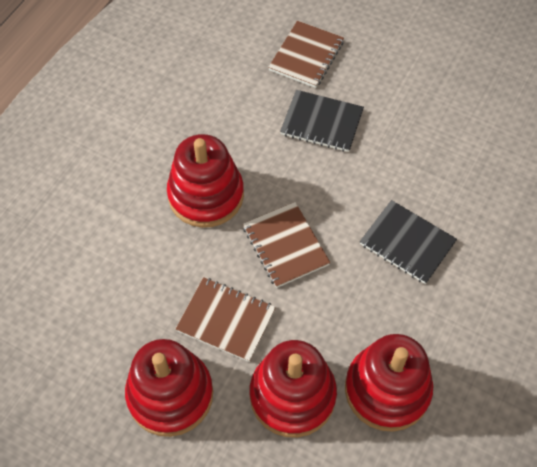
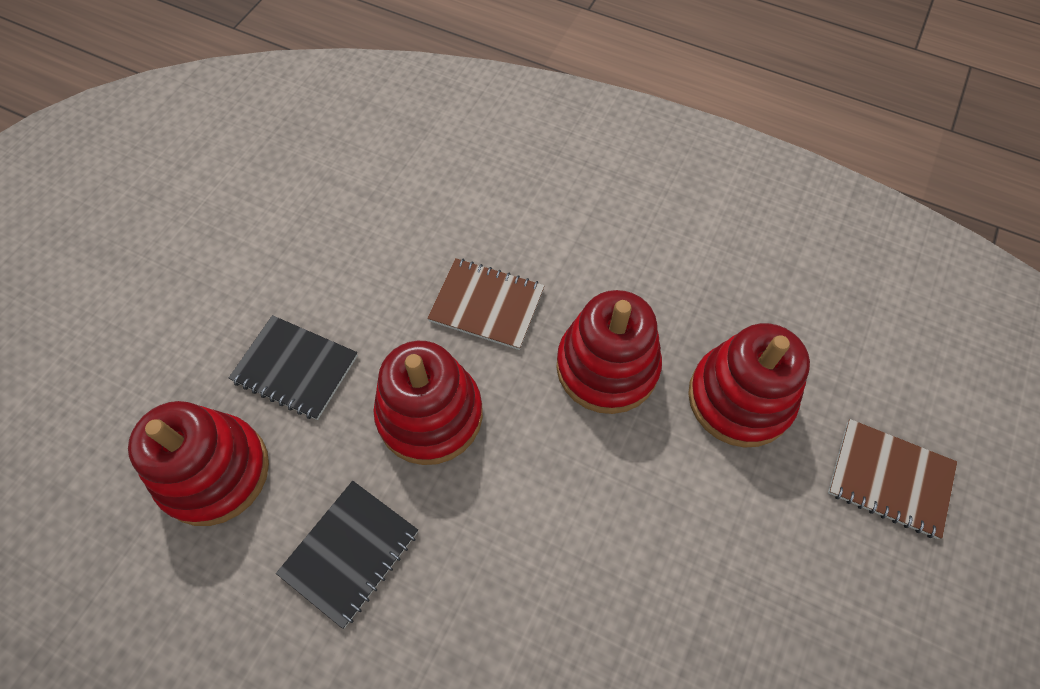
brown notebook: 3 -> 2

